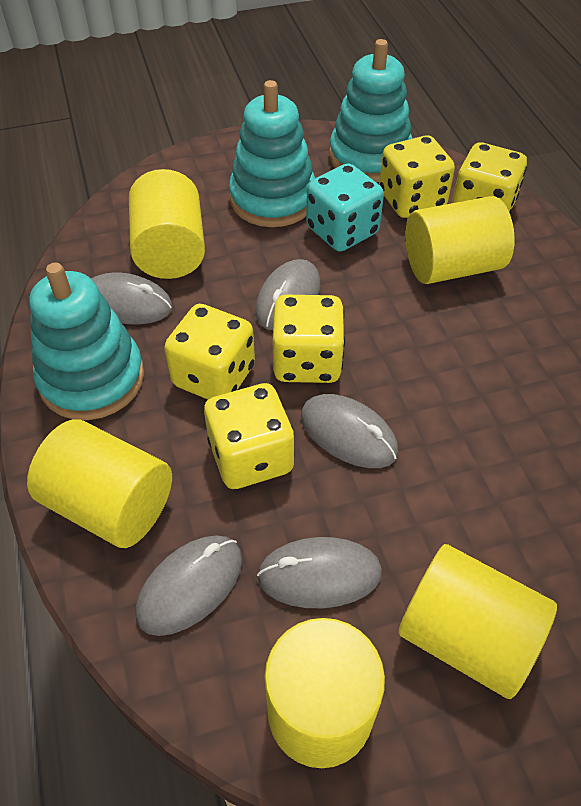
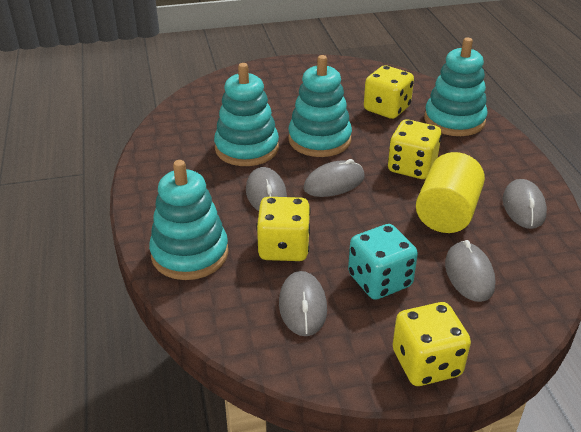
turquoise stacking toy: 3 -> 4
yellow cylinder: 5 -> 1
yellow dice: 5 -> 4

